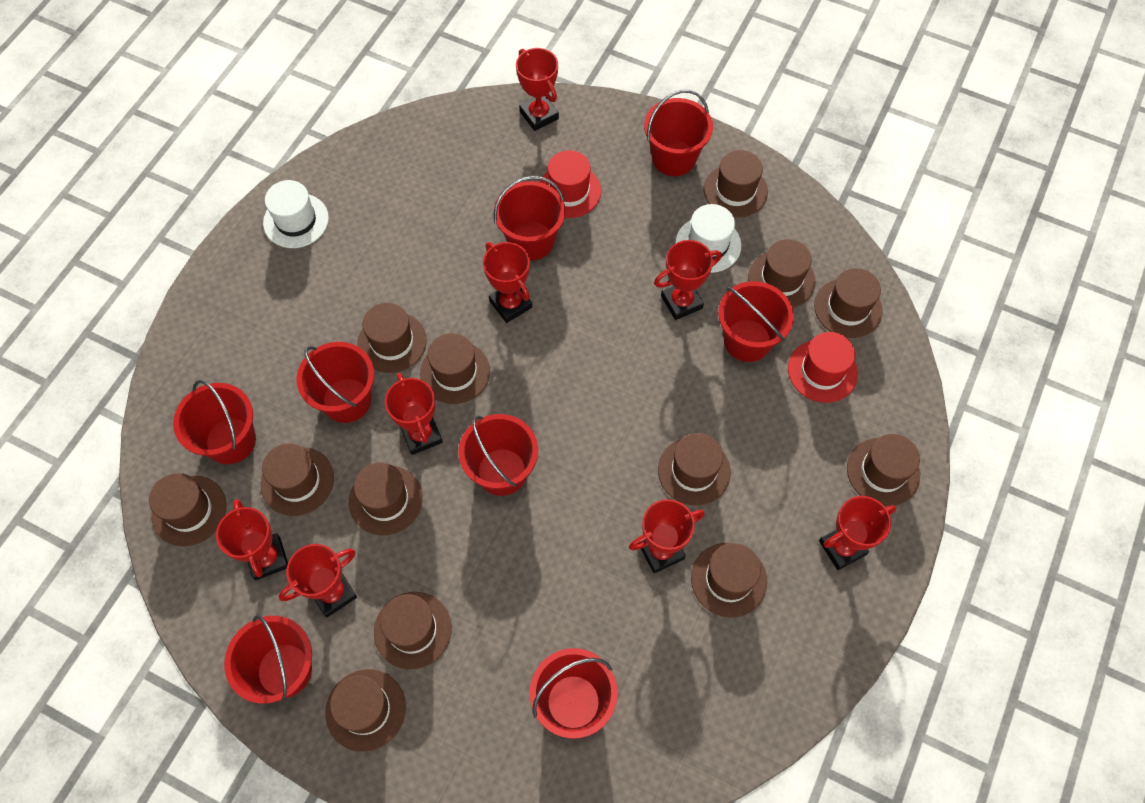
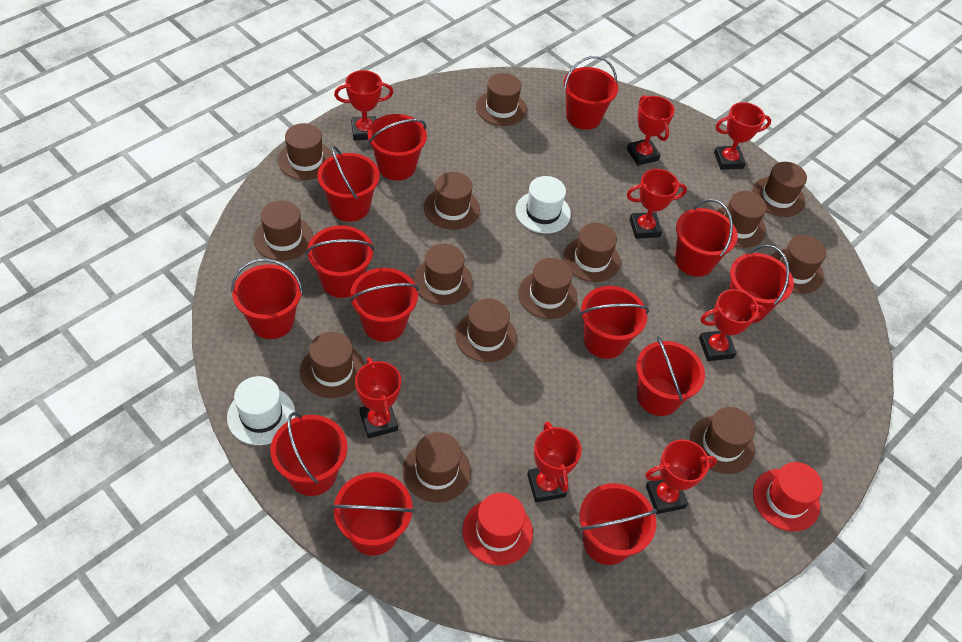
brown hat: 13 -> 14
red bucket: 8 -> 13

